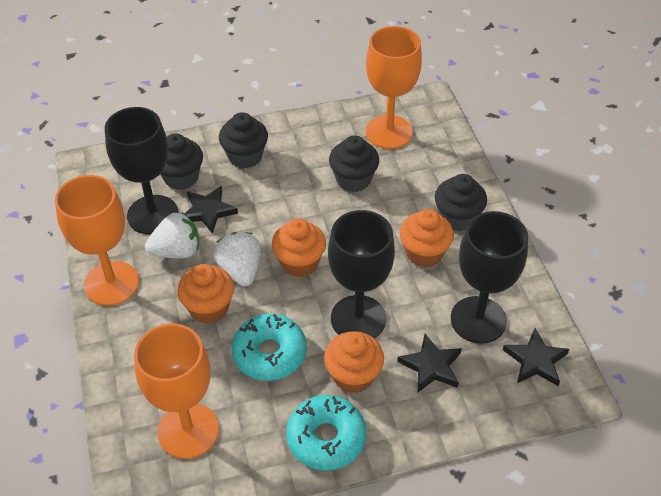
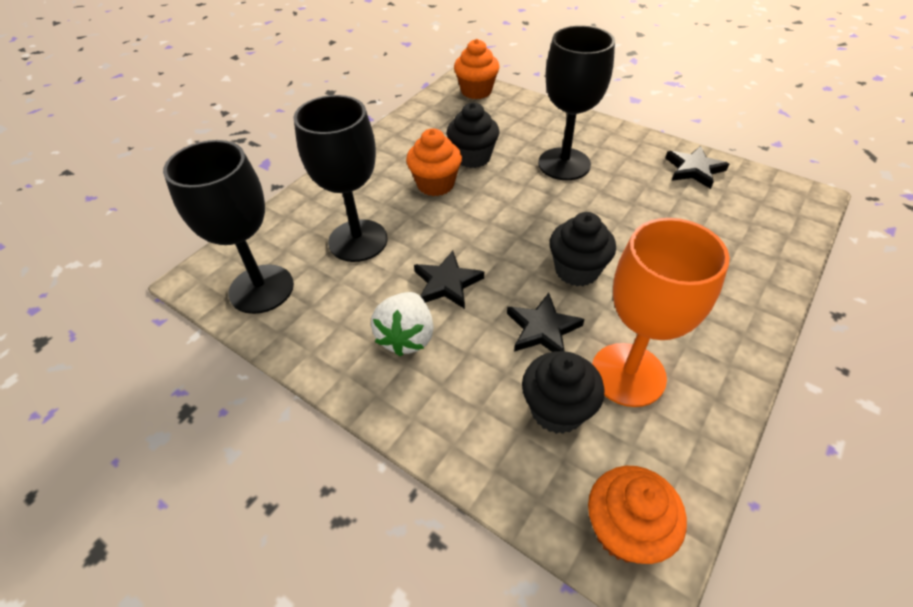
black cupcake: 4 -> 3
orange cupcake: 4 -> 3
orange goblet: 3 -> 1
turquoise donut: 2 -> 0
white strawberry: 2 -> 1

